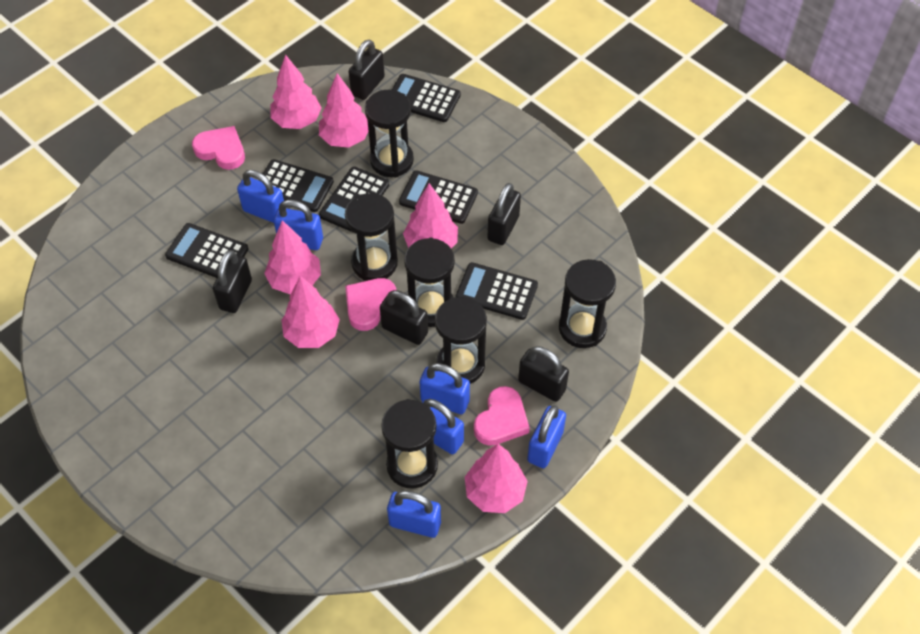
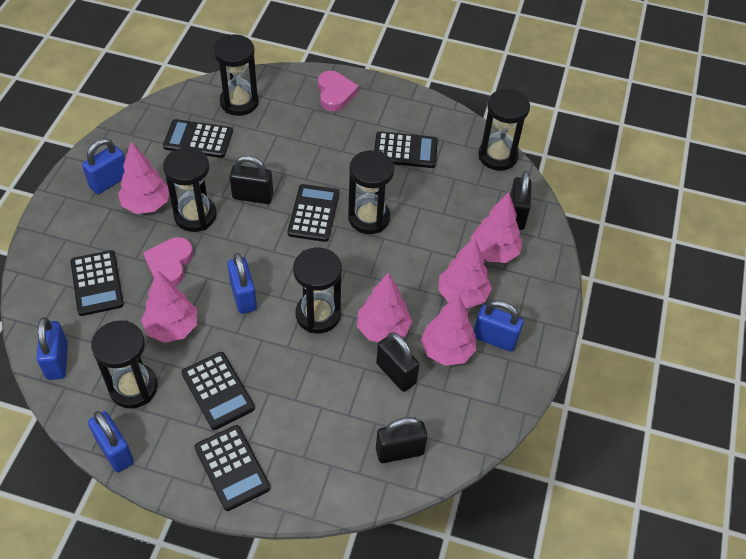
black padlock: 5 -> 4
blue padlock: 6 -> 5
pink heart: 3 -> 2

